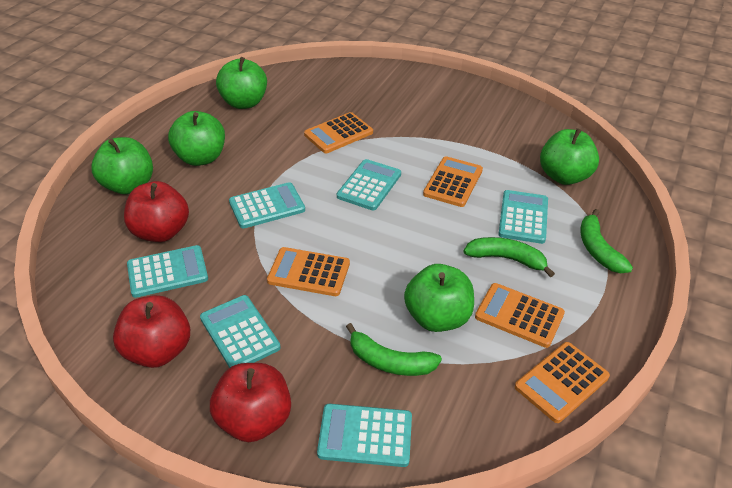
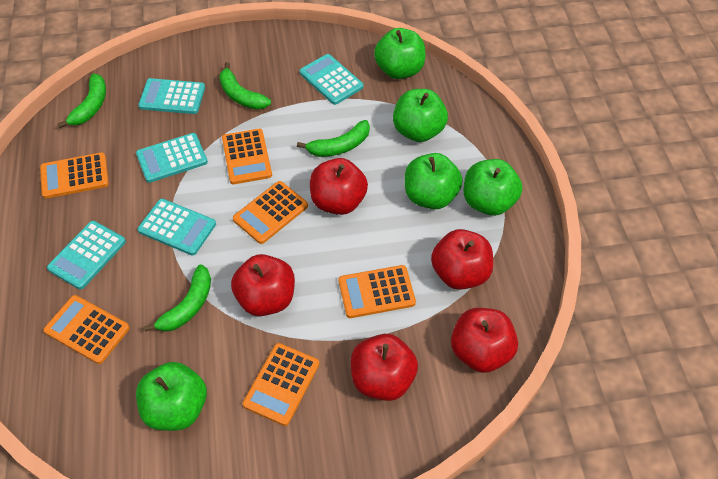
green banana: 3 -> 4
orange calculator: 5 -> 6
red apple: 3 -> 5
turquoise calculator: 6 -> 5

